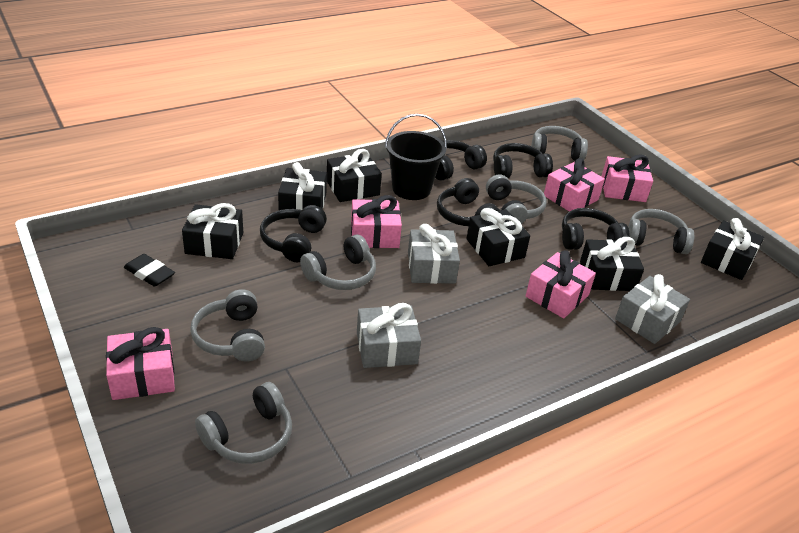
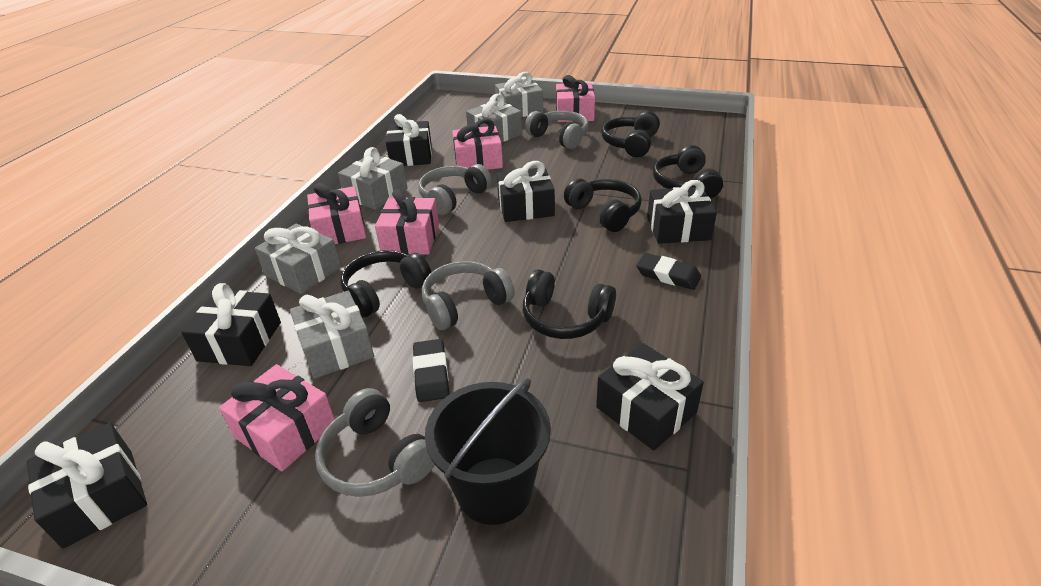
black eraser: 1 -> 2
grey gift: 3 -> 5
grey headphones: 6 -> 4

